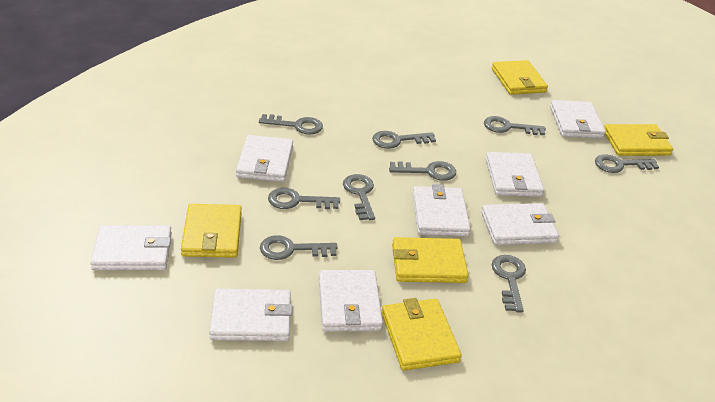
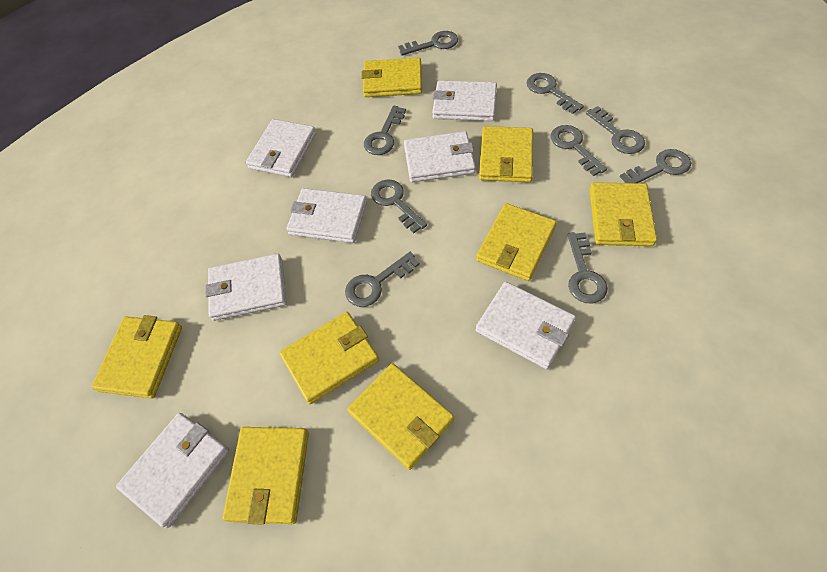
white wallet: 8 -> 7
yellow wallet: 5 -> 8

